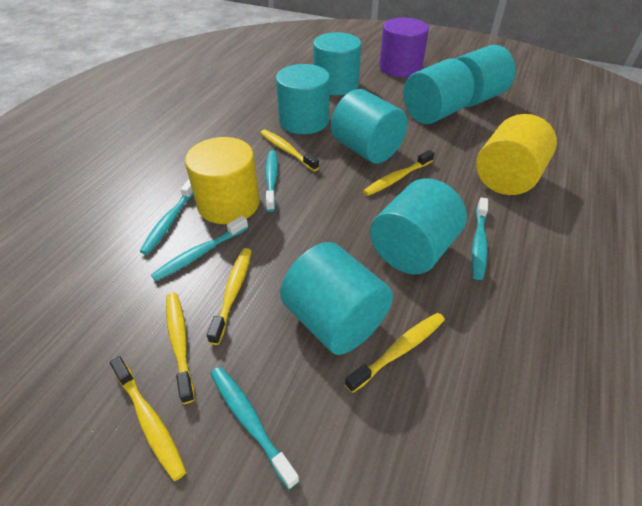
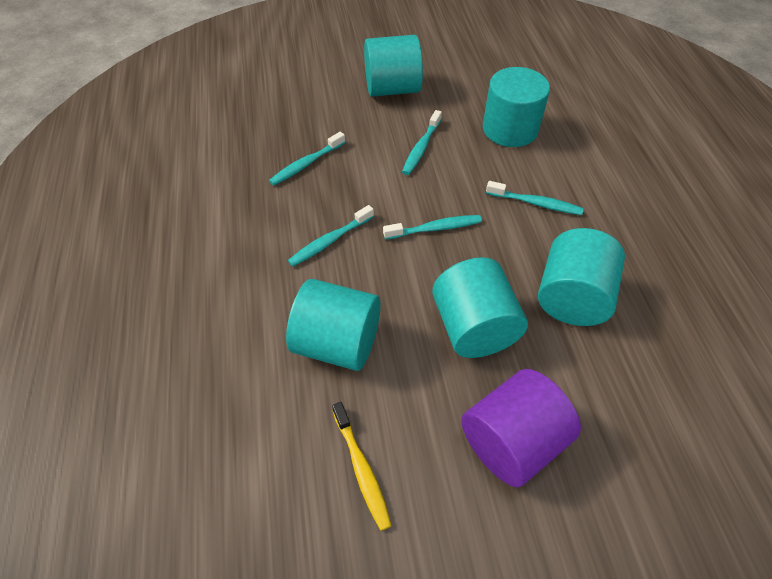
turquoise cylinder: 7 -> 5
yellow cylinder: 2 -> 0
yellow toothbrush: 6 -> 1

